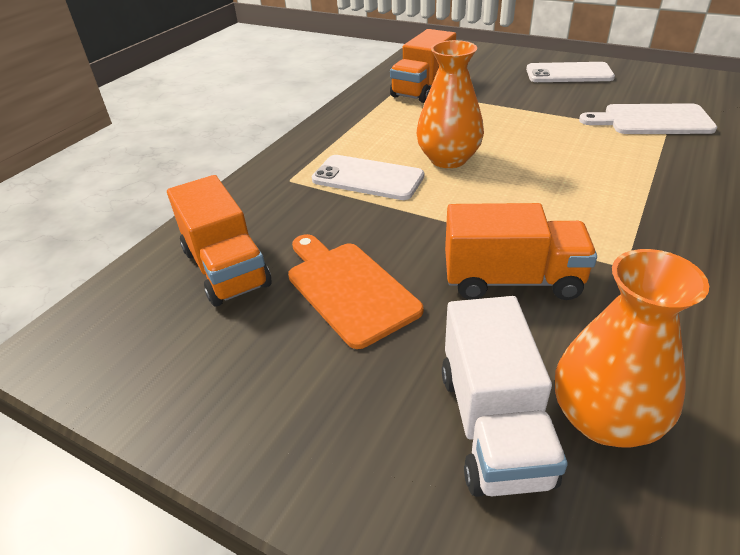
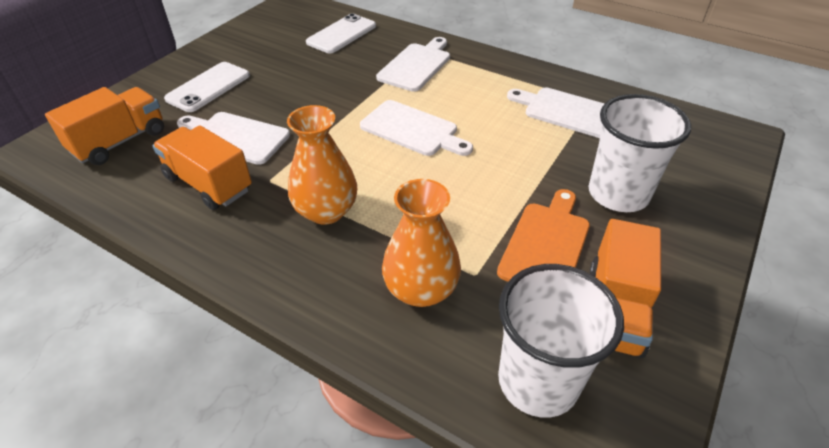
white cup: 0 -> 2
white cutting board: 1 -> 4
white truck: 1 -> 0

